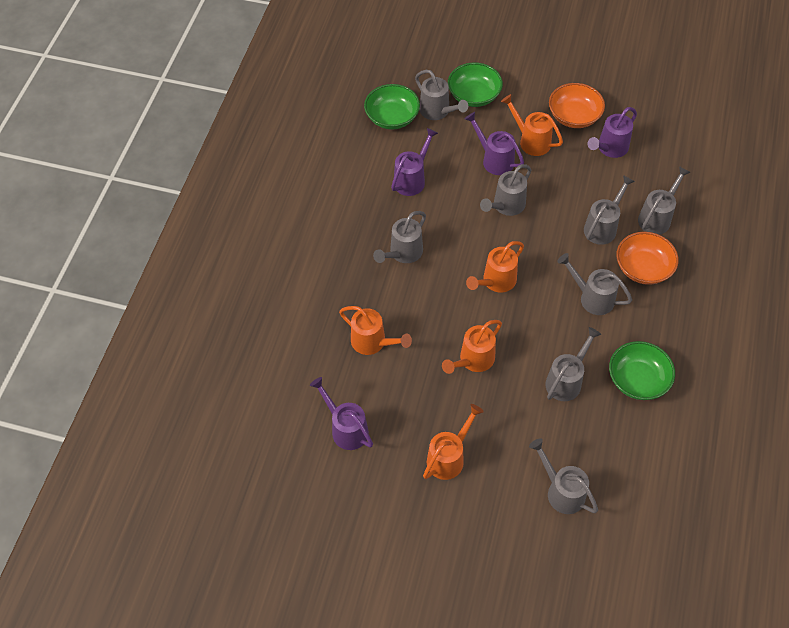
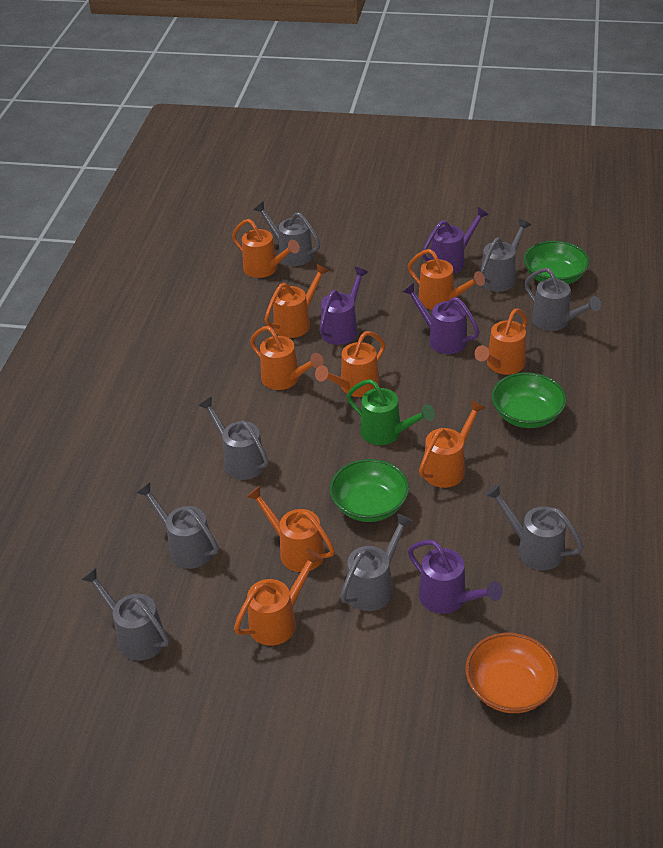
green watering can: 0 -> 1
orange bowl: 2 -> 1
orange watering can: 5 -> 9

